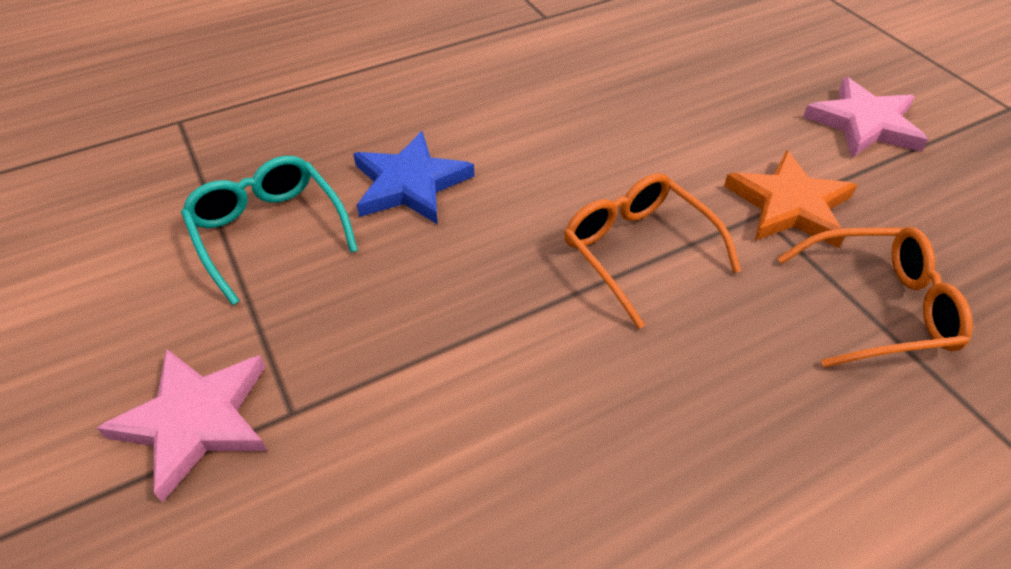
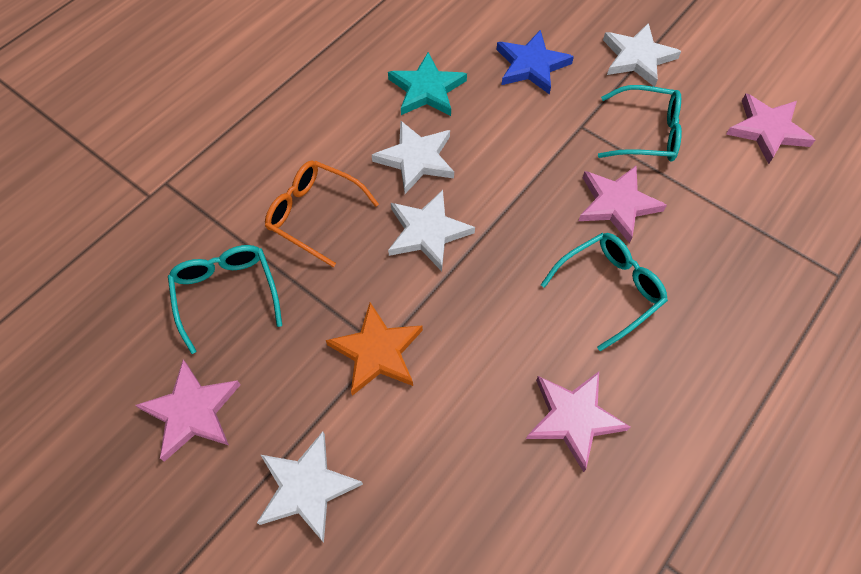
orange glasses: 2 -> 1
pink star: 2 -> 4
turquoise glasses: 1 -> 3
turquoise star: 0 -> 1
white star: 0 -> 4

